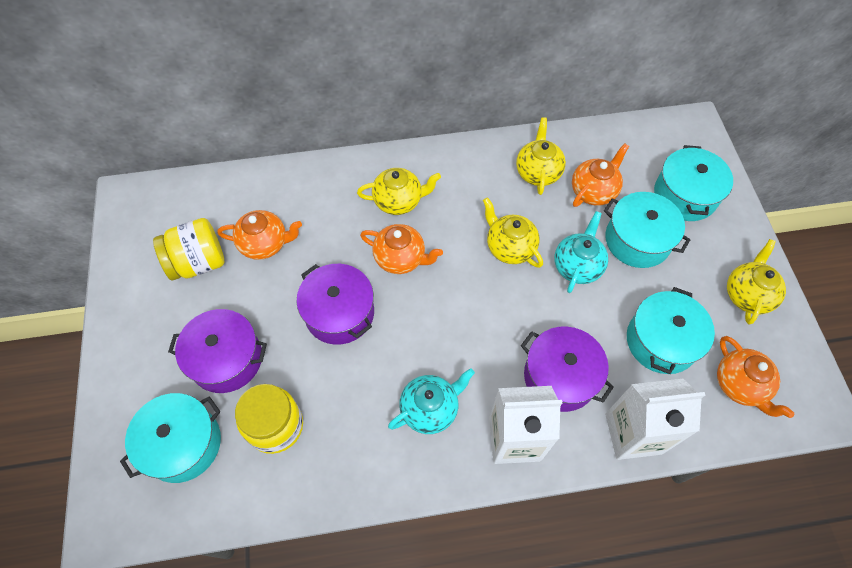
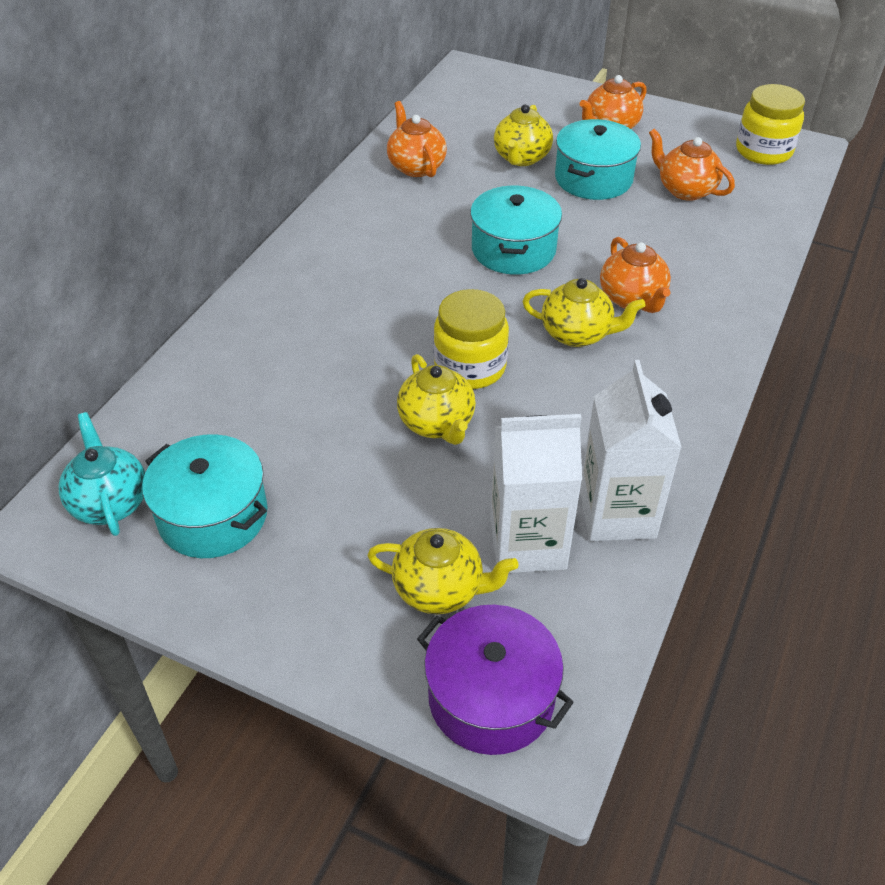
purple pot: 3 -> 1
turquoise pot: 4 -> 3
turquoise teapot: 2 -> 1

